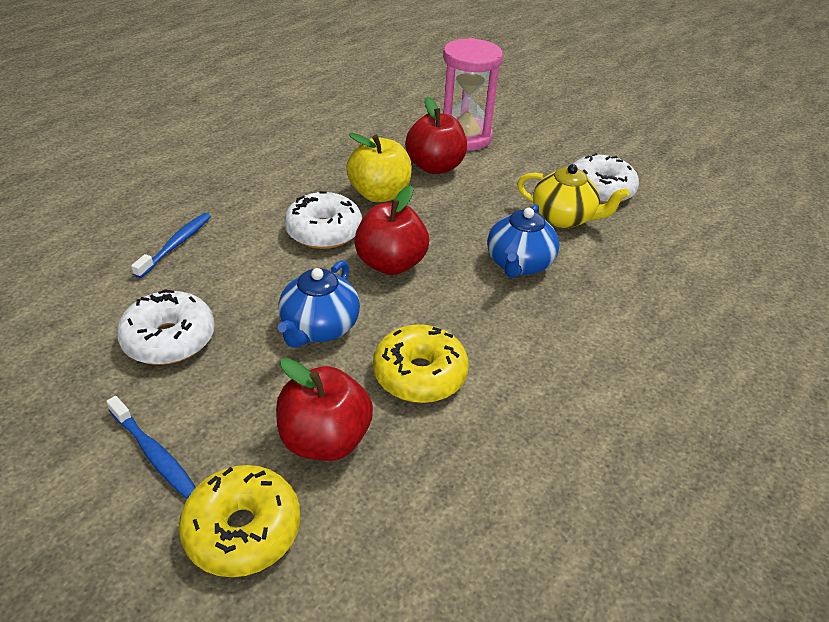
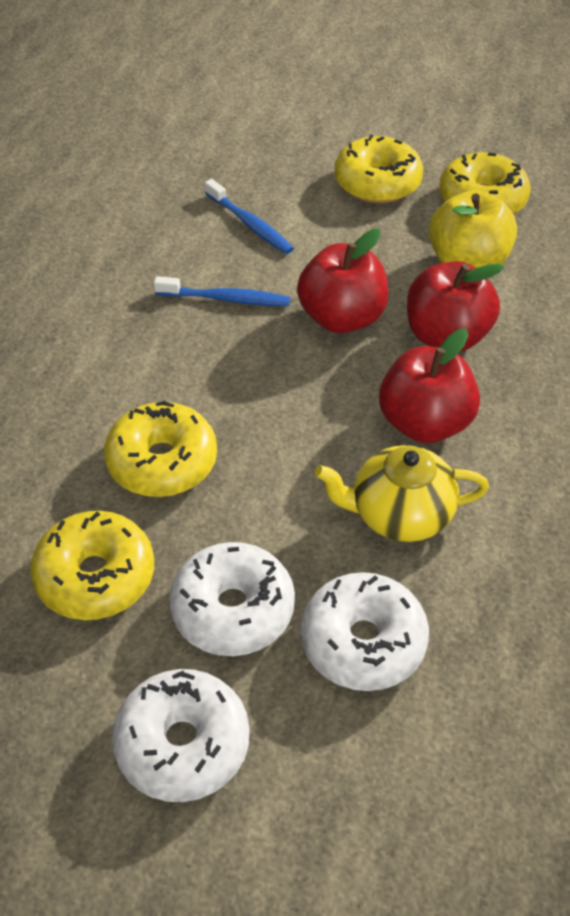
blue teapot: 2 -> 0
pink hourglass: 1 -> 0
yellow donut: 2 -> 4

